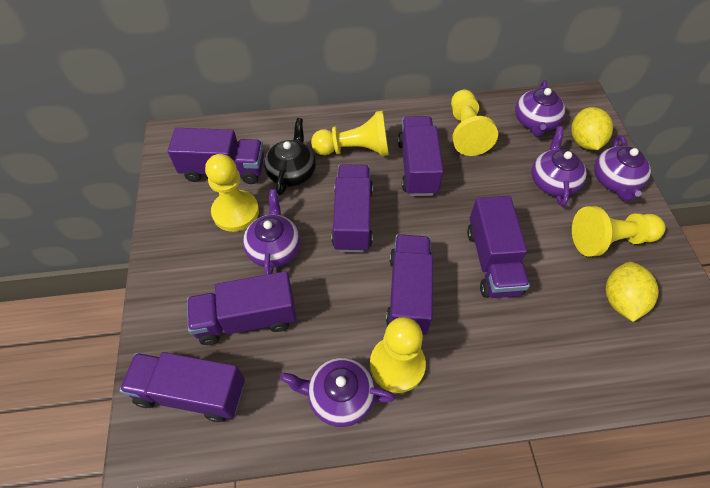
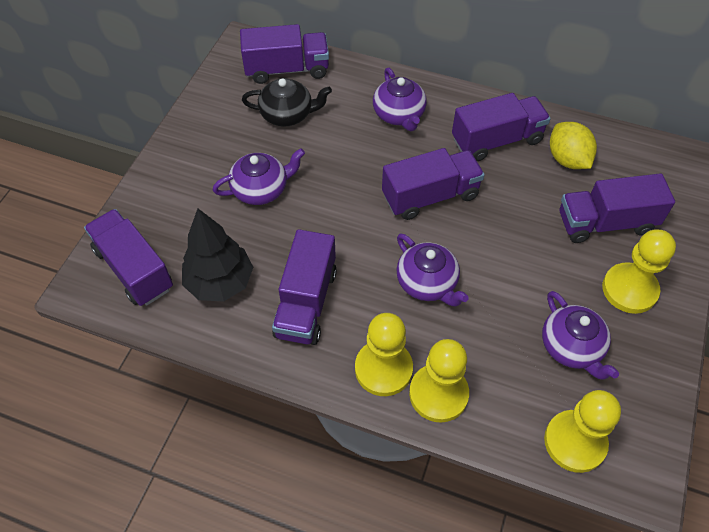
black tree: 0 -> 1
purple teapot: 5 -> 4
purple truck: 7 -> 6
yellow lemon: 2 -> 1
yellow pawn: 5 -> 4

